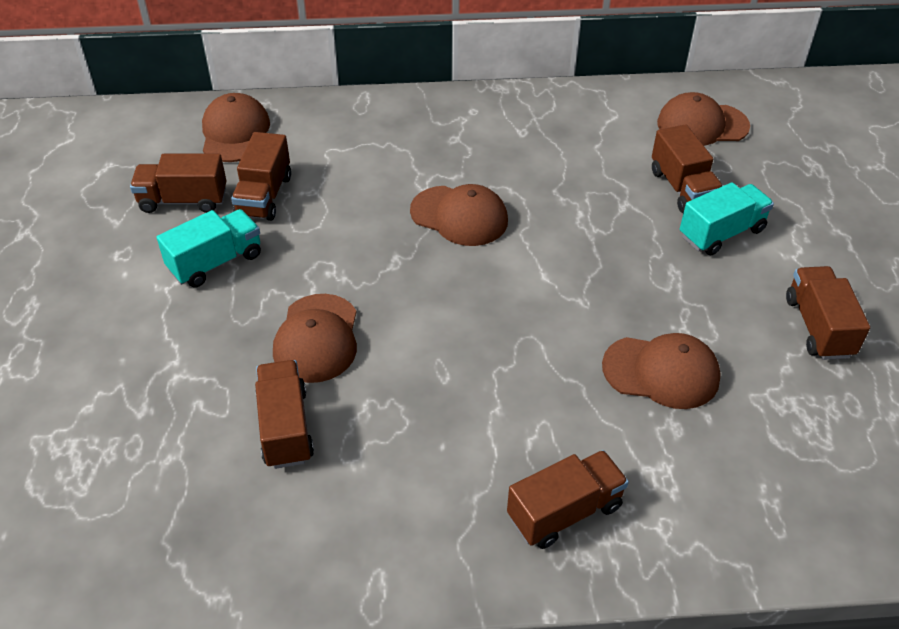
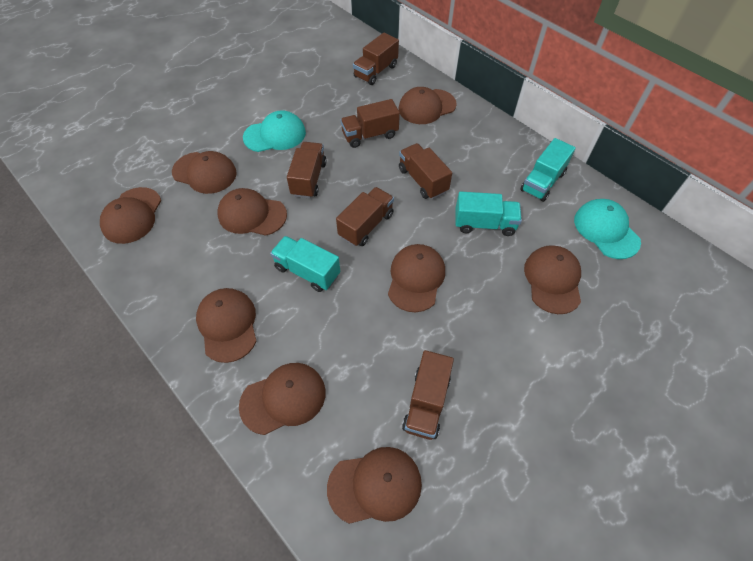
brown cap: 5 -> 9
turquoise cap: 0 -> 2
turquoise truck: 2 -> 3

